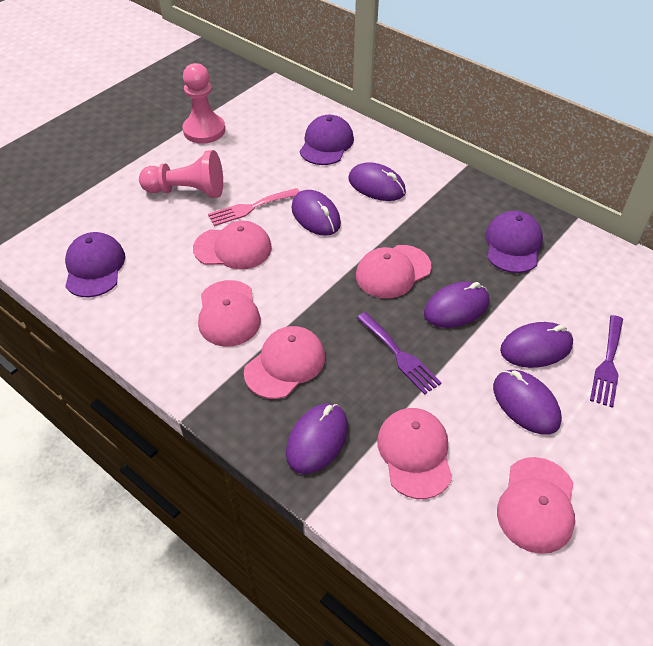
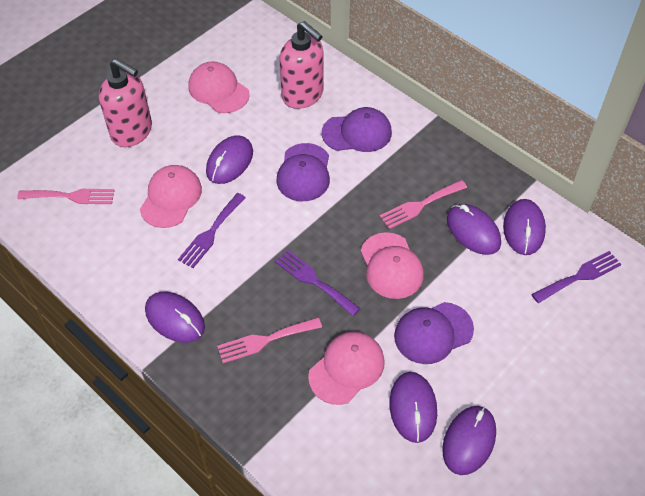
pink cap: 6 -> 4
pink fork: 1 -> 3
pink pawn: 2 -> 0
pink soap dispenser: 0 -> 2
purple fork: 2 -> 3

